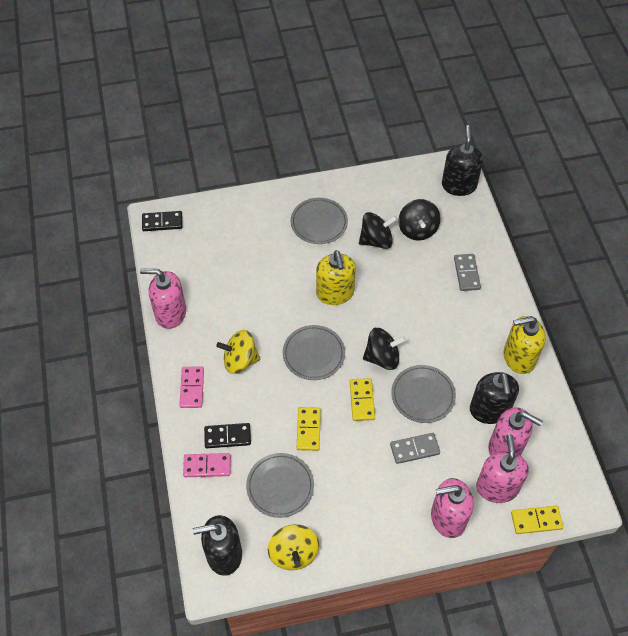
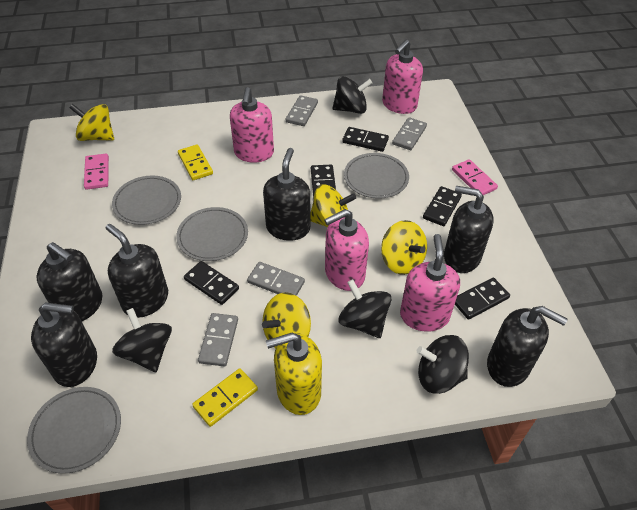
black domino: 2 -> 5
black soap dispenser: 3 -> 6
black spinning top: 3 -> 4
grey domino: 2 -> 4
yellow domino: 3 -> 2
yellow soap dispenser: 2 -> 1
yellow spinning top: 2 -> 4

